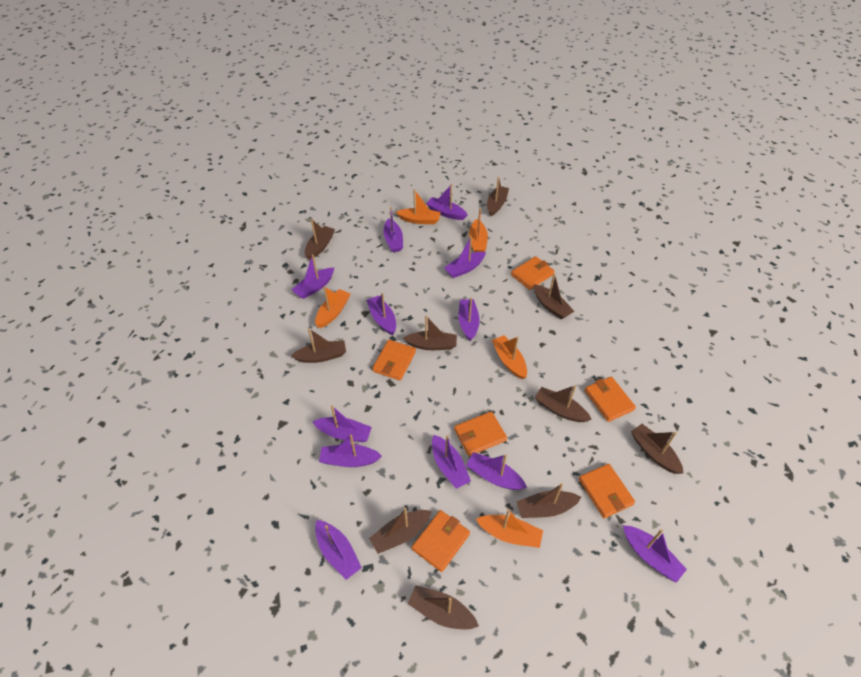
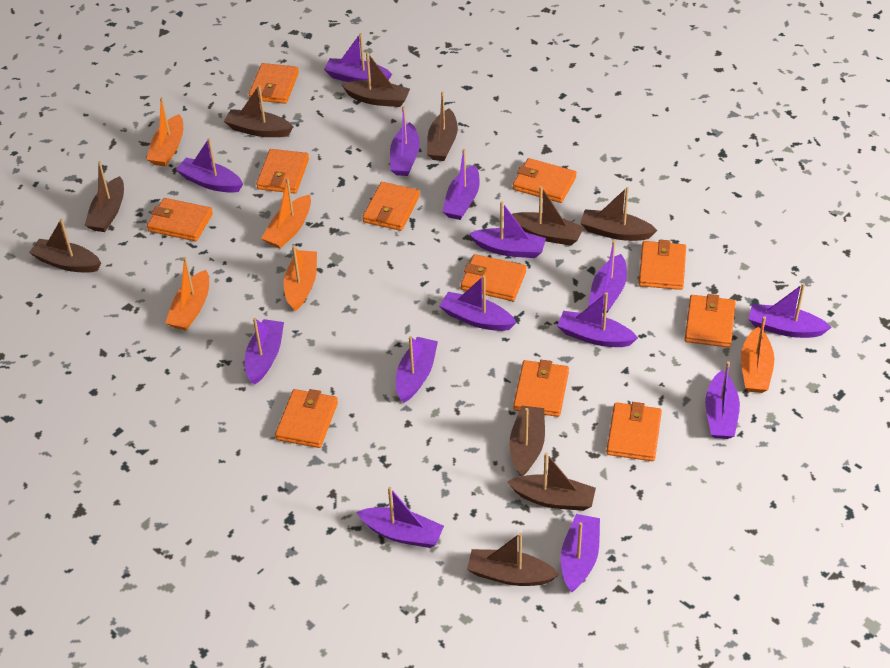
orange wallet: 6 -> 11
purple boat: 12 -> 14

